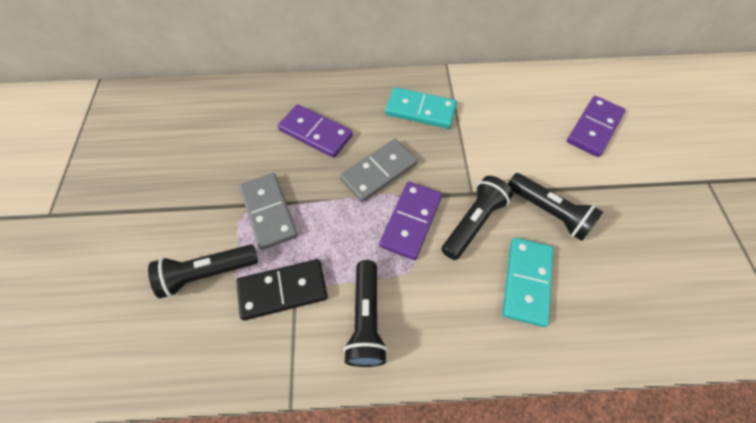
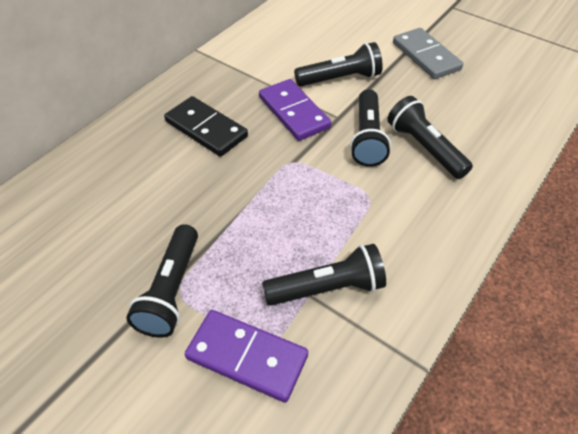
black flashlight: 4 -> 5
grey domino: 2 -> 1
purple domino: 3 -> 2
turquoise domino: 2 -> 0

